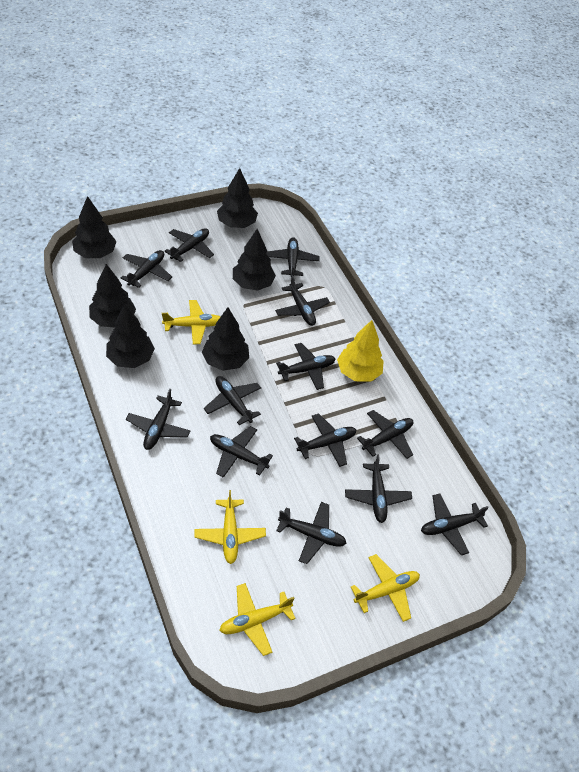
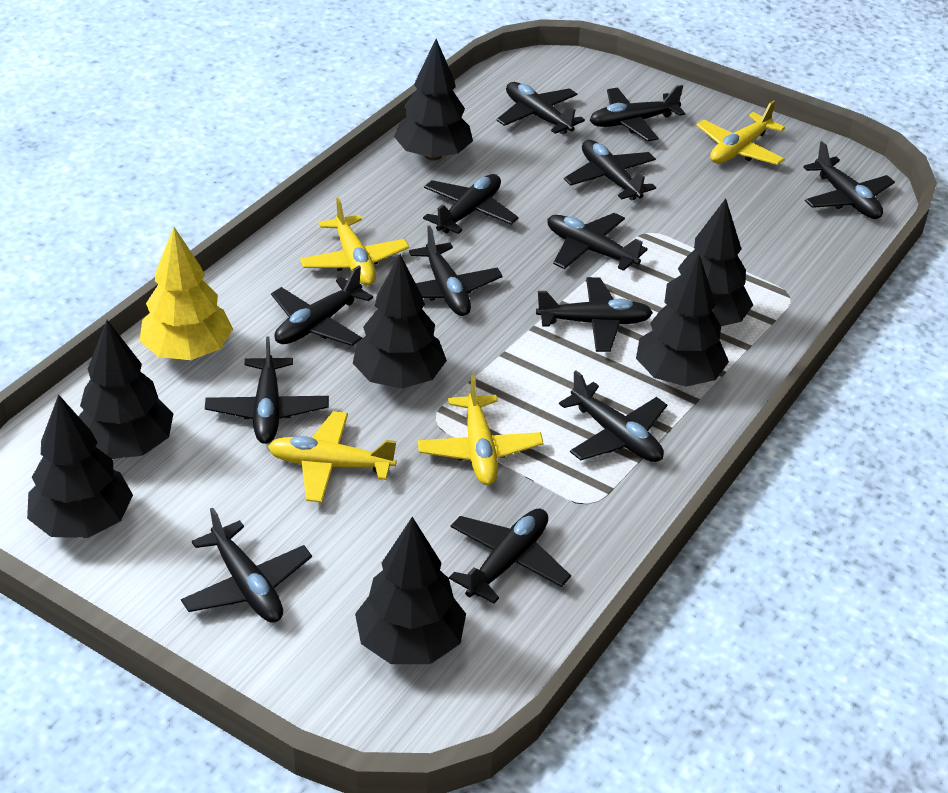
black tree: 6 -> 7

